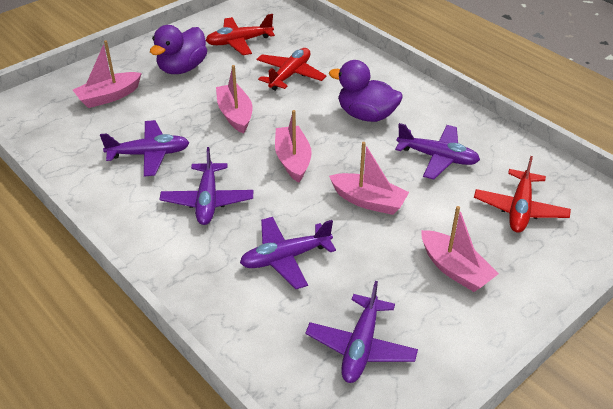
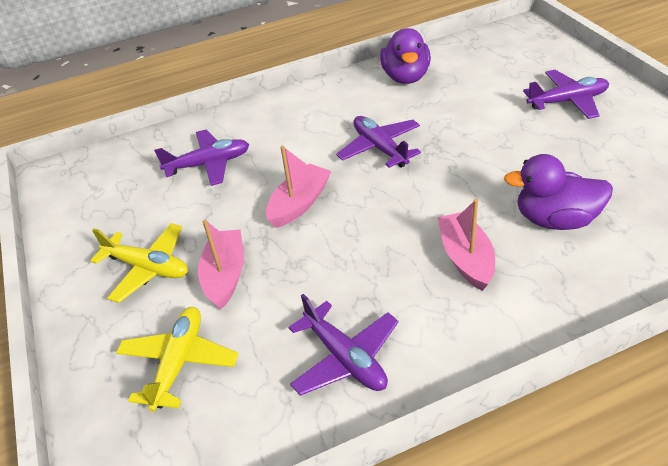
pink boat: 5 -> 3
purple plane: 5 -> 4
red plane: 3 -> 0
yellow plane: 0 -> 2

